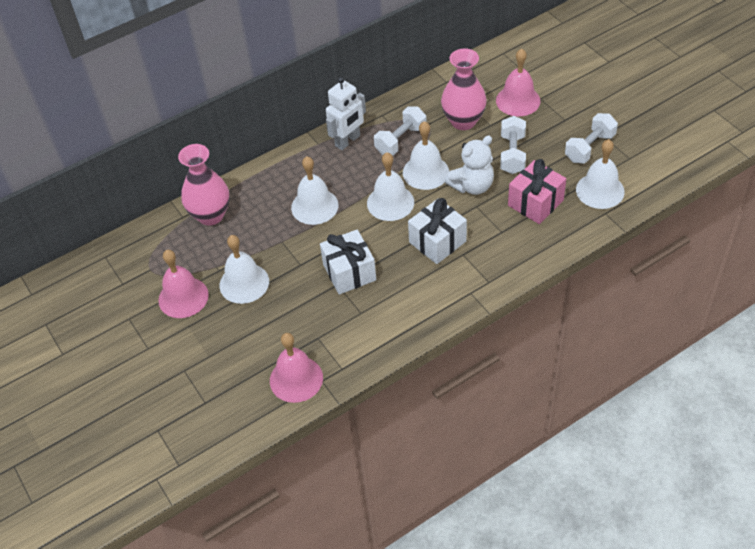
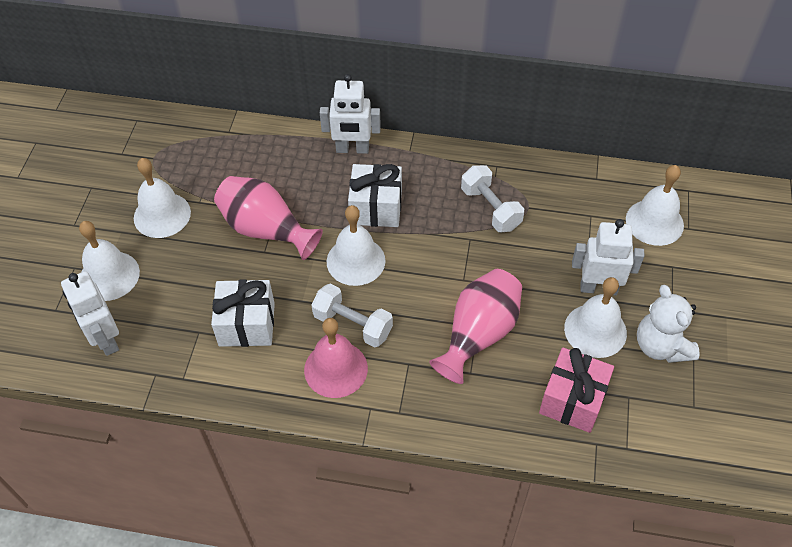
pink bell: 3 -> 1
white dumbbell: 3 -> 2
white robot: 1 -> 3

